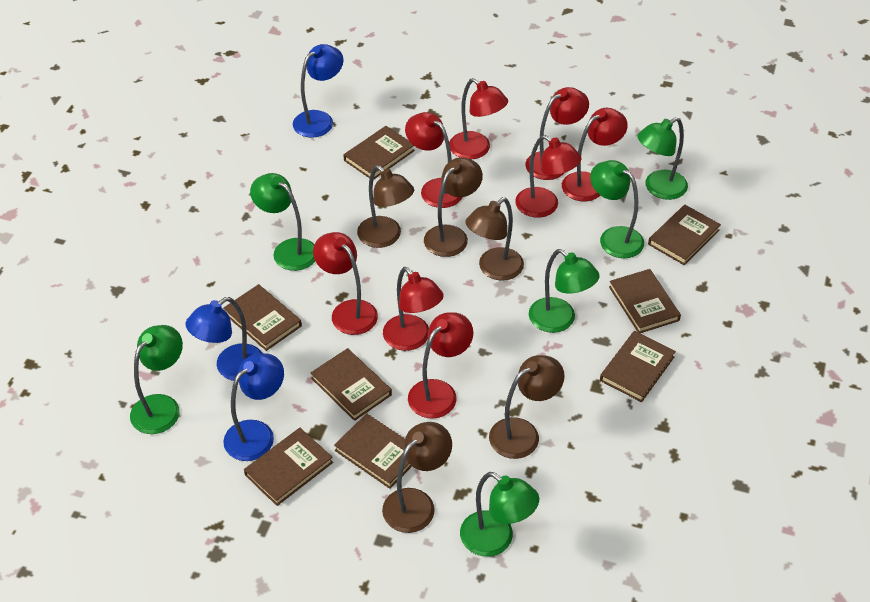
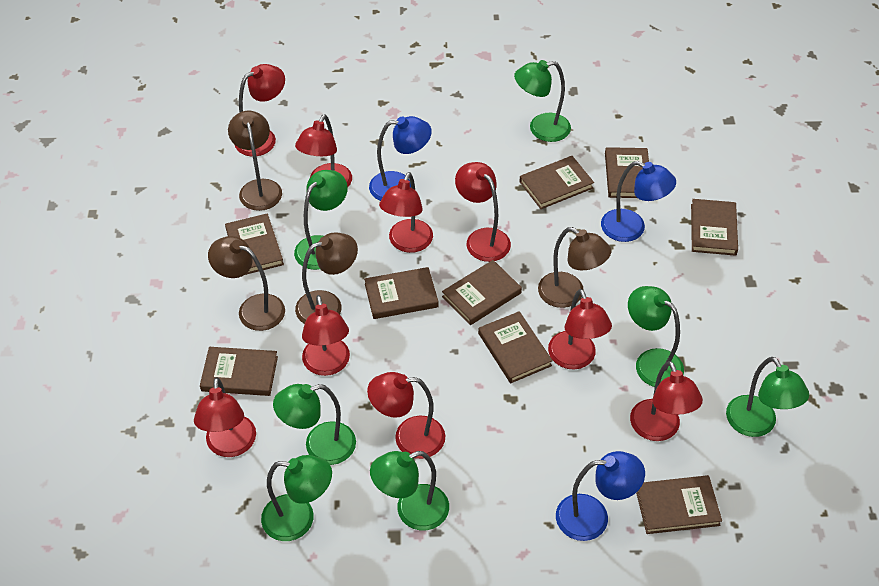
brown book: 8 -> 9
brown lamp: 5 -> 4
green lamp: 6 -> 7
red lamp: 8 -> 9

